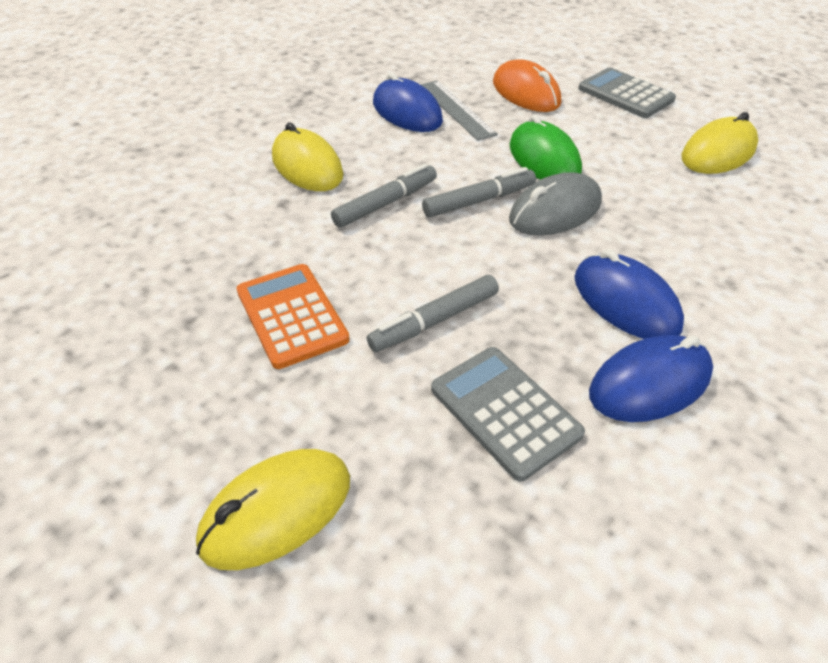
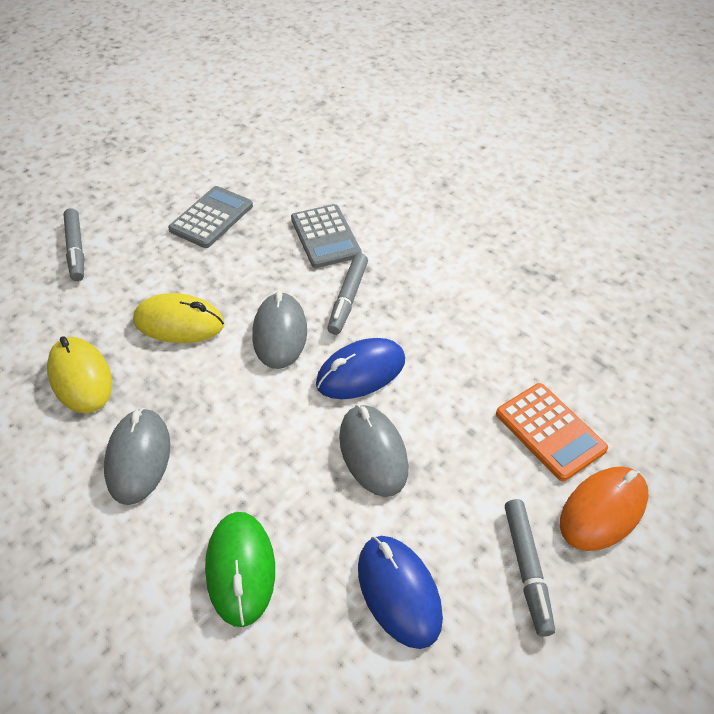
blue mouse: 3 -> 2
grey mouse: 1 -> 3
grey ruler: 1 -> 0
yellow mouse: 3 -> 2

